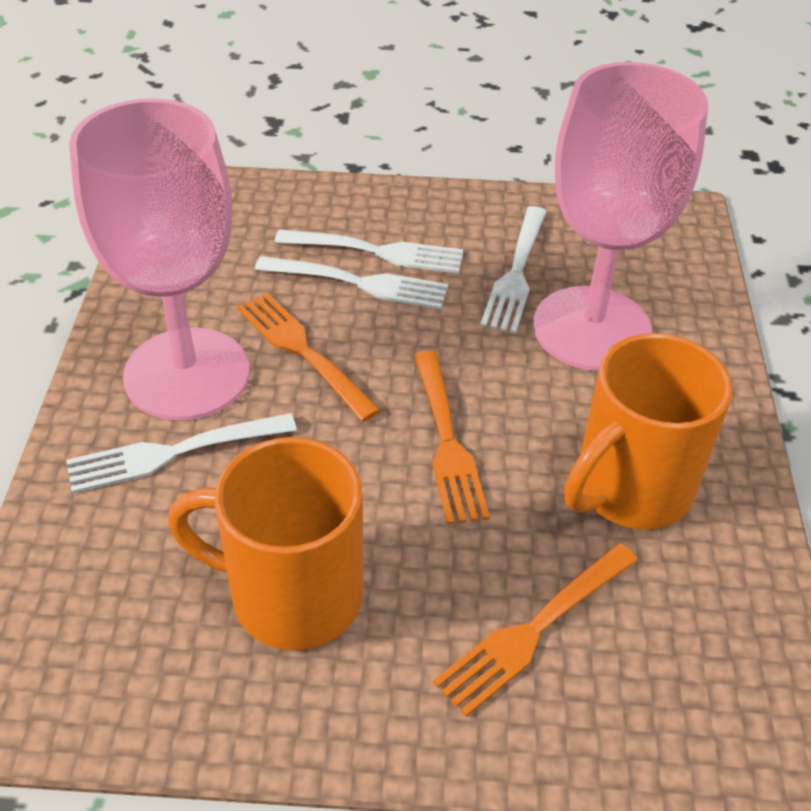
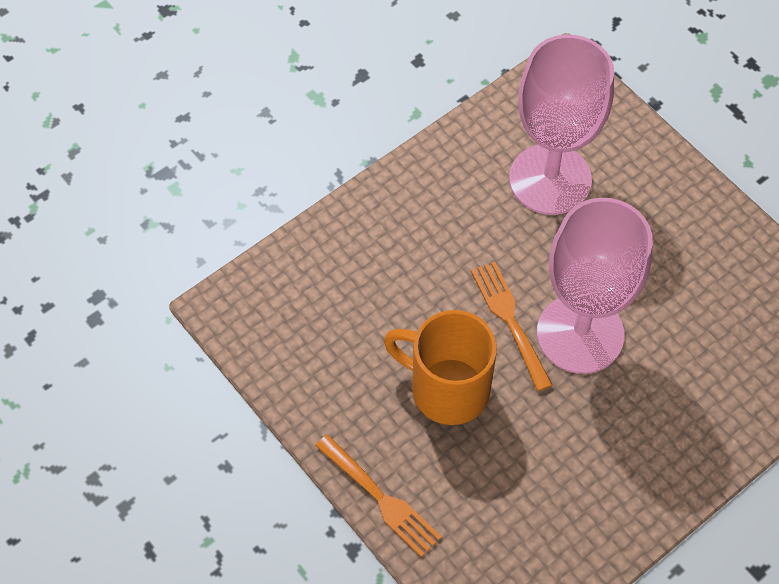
orange fork: 3 -> 2
orange mug: 2 -> 1
white fork: 4 -> 0

